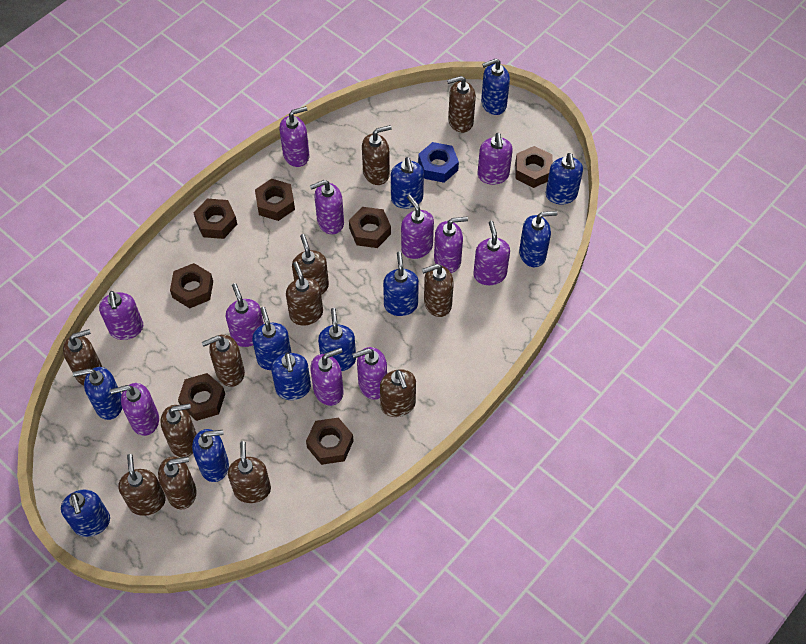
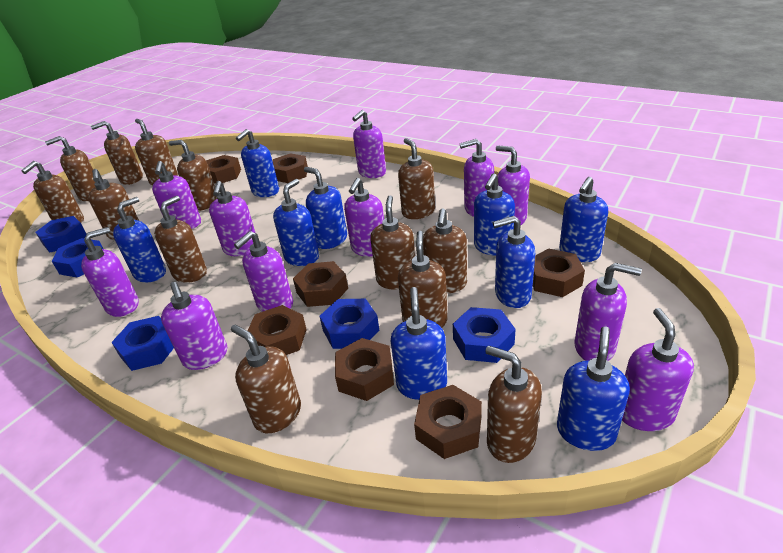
blue nut: 1 -> 5
blue soap dispenser: 11 -> 9
brown soap dispenser: 12 -> 13

